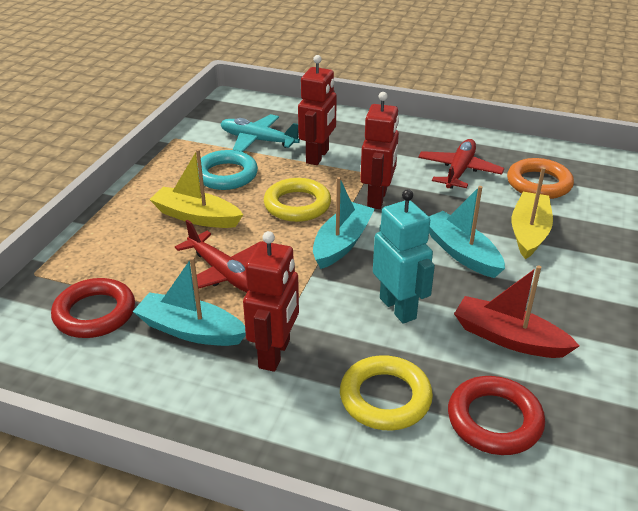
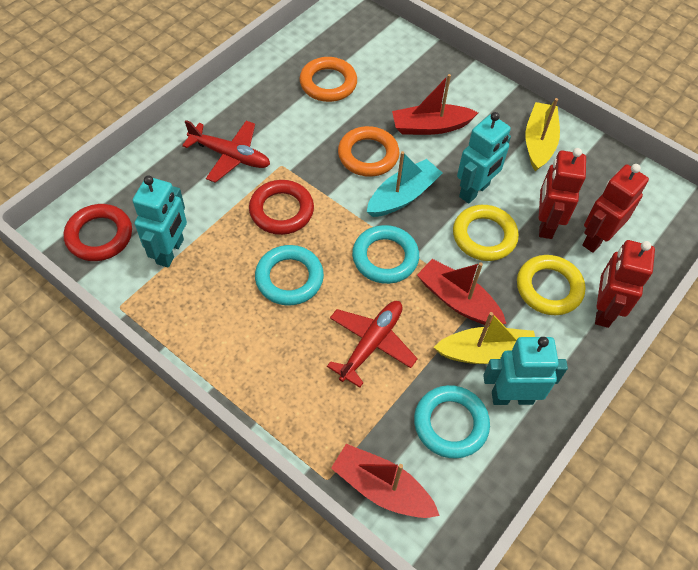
orange ring: 1 -> 2
red boat: 1 -> 3
turquoise boat: 3 -> 1
turquoise plane: 1 -> 0
turquoise ring: 1 -> 3
turquoise robot: 1 -> 3

